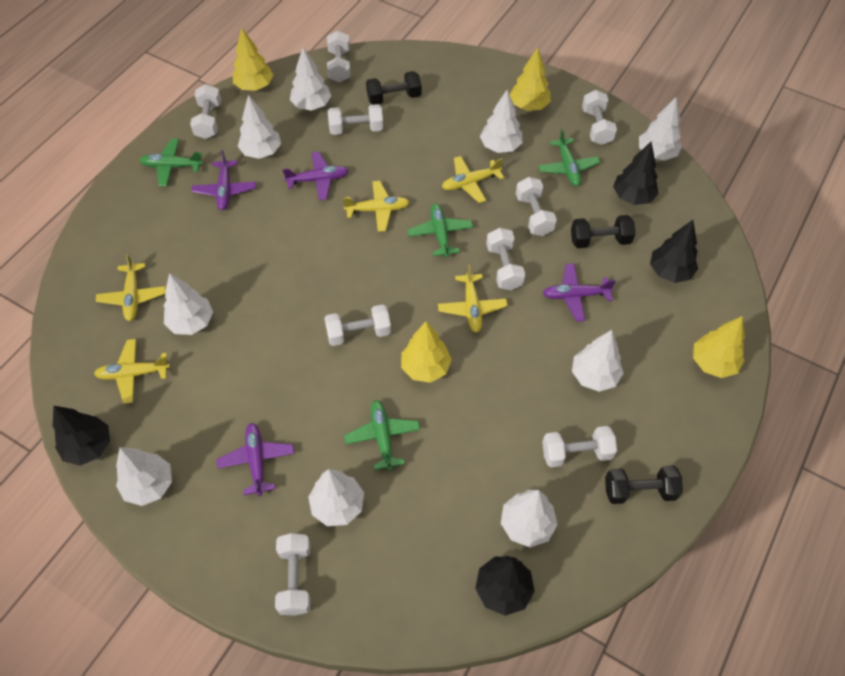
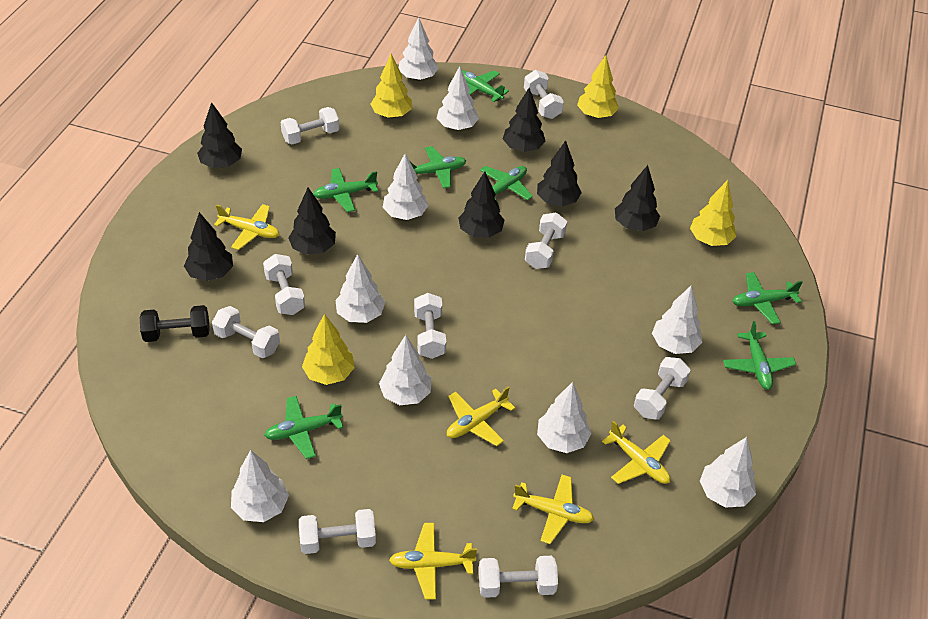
black dumbbell: 3 -> 1
black tree: 4 -> 7
green plane: 4 -> 7
purple plane: 4 -> 0

